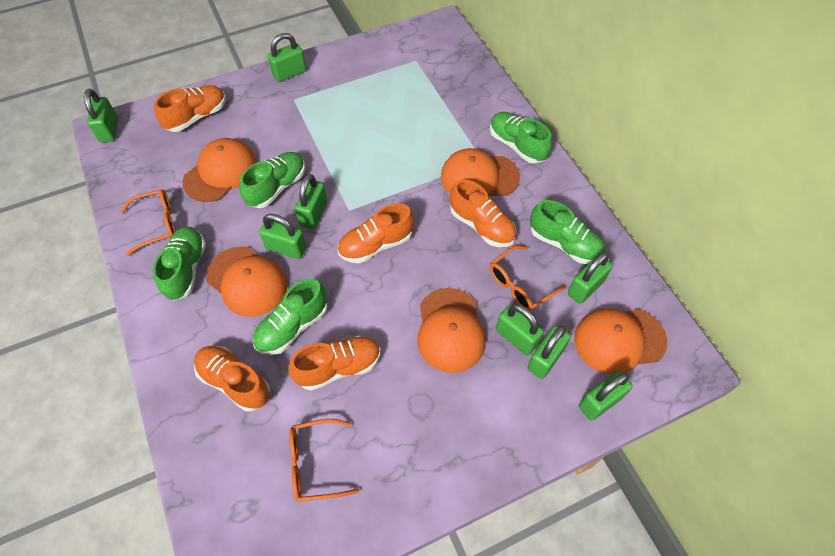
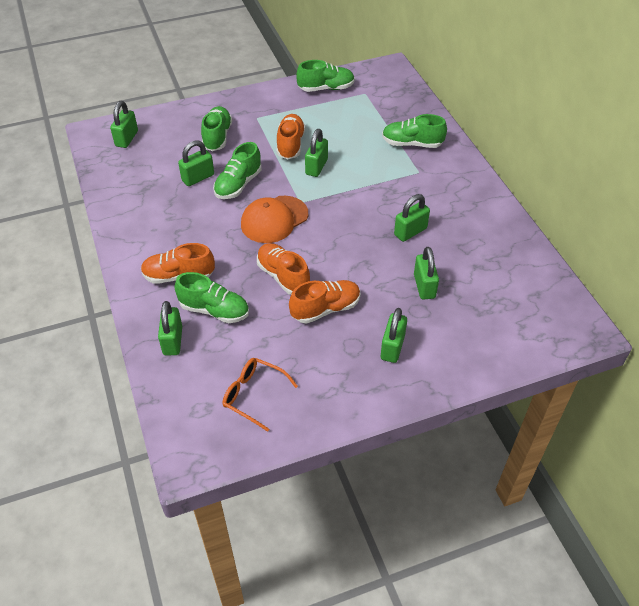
green padlock: 8 -> 7
orange cap: 5 -> 1
orange glasses: 3 -> 1
orange shoe: 5 -> 4

